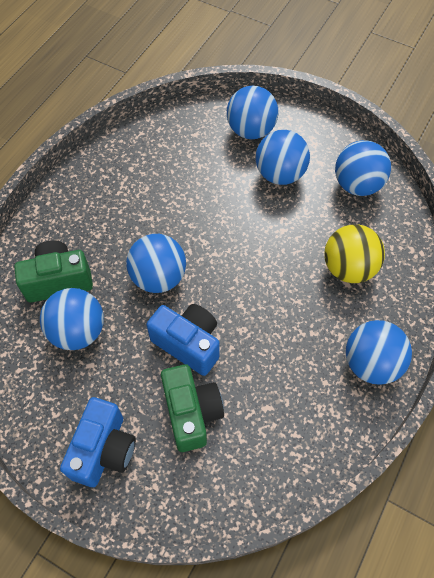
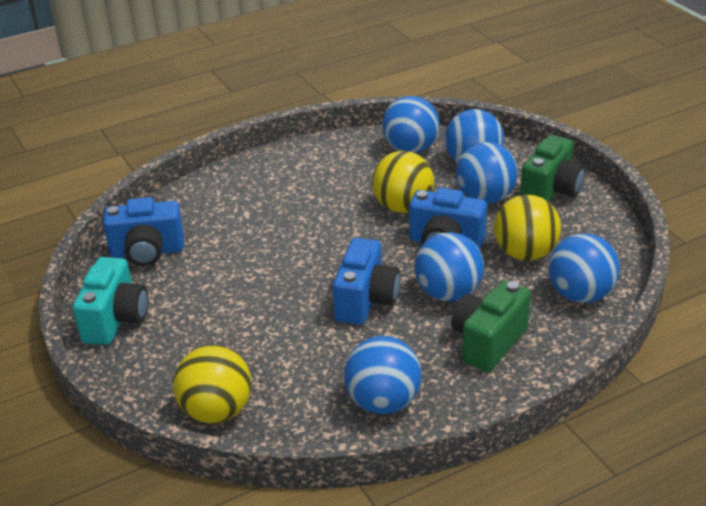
blue camera: 2 -> 3
turquoise camera: 0 -> 1
yellow ball: 1 -> 3

